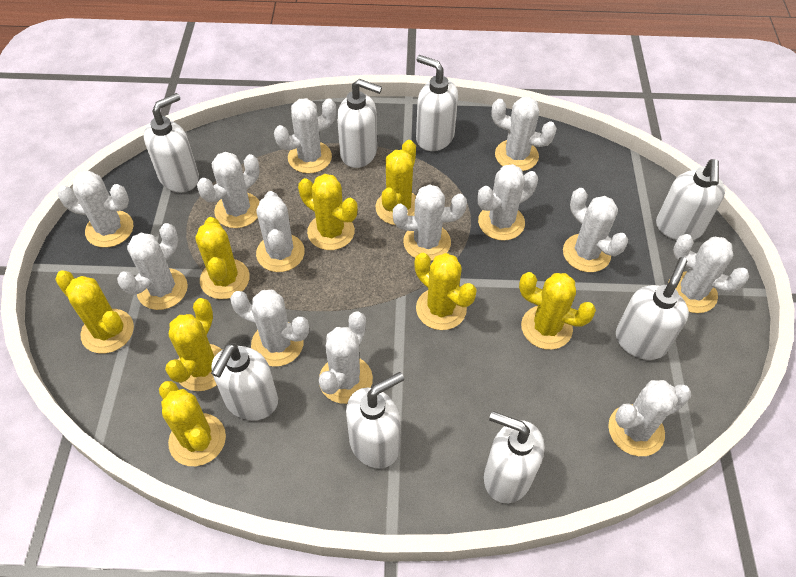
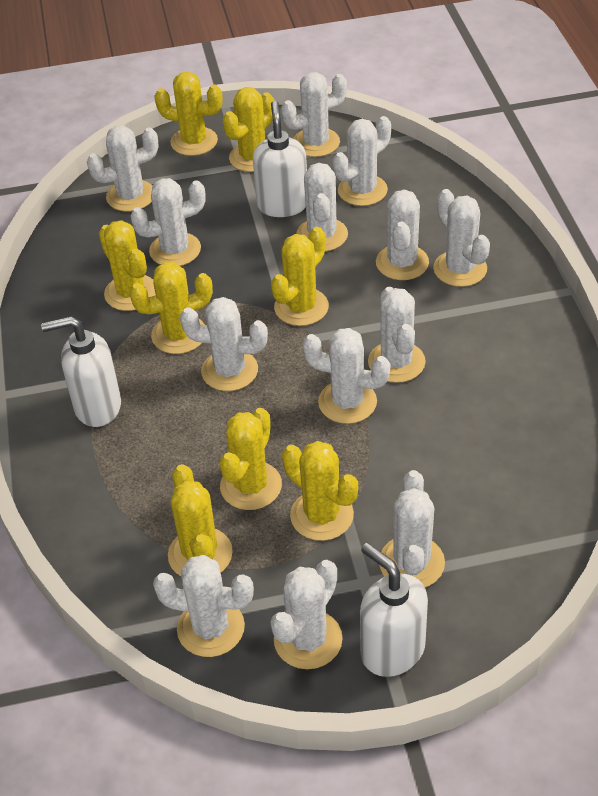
white soap dispenser: 8 -> 3

